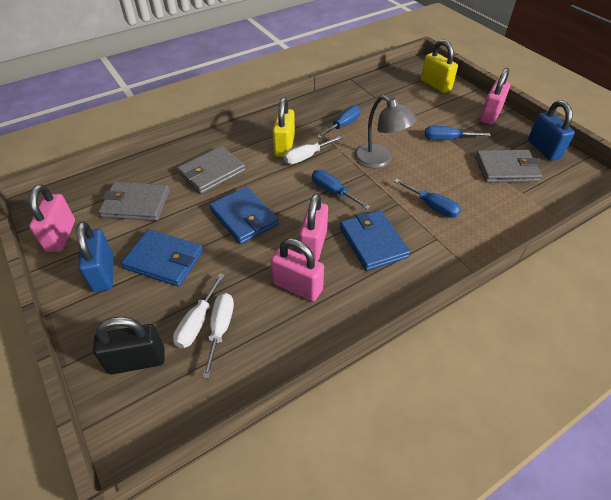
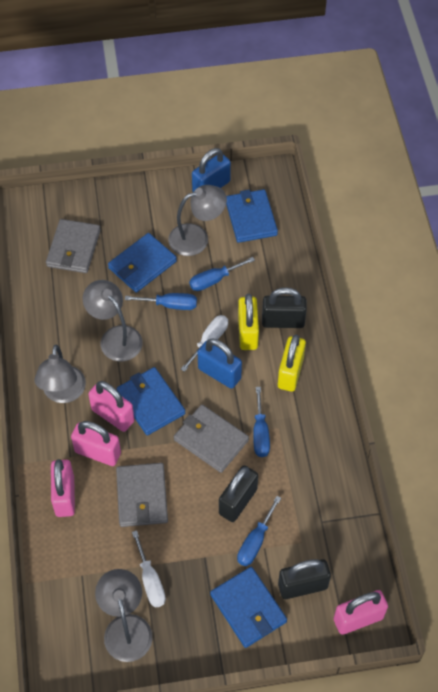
black padlock: 1 -> 3
blue wallet: 3 -> 4
grey lamp: 1 -> 4
white screwdriver: 3 -> 2

